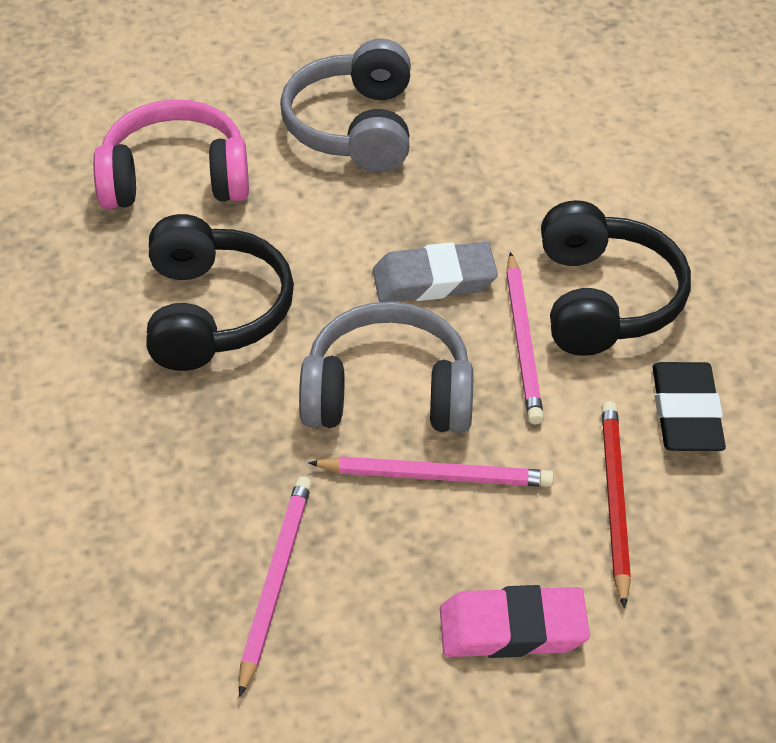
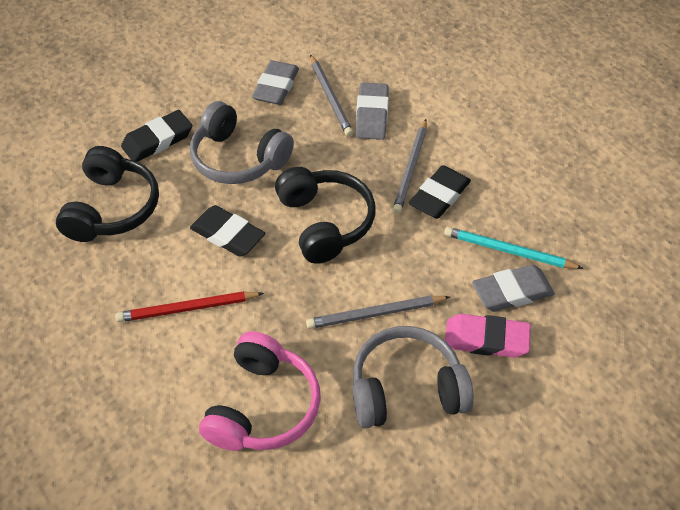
black eraser: 1 -> 3
grey eraser: 1 -> 3
grey pencil: 0 -> 3
pink pencil: 3 -> 0
turquoise pencil: 0 -> 1

